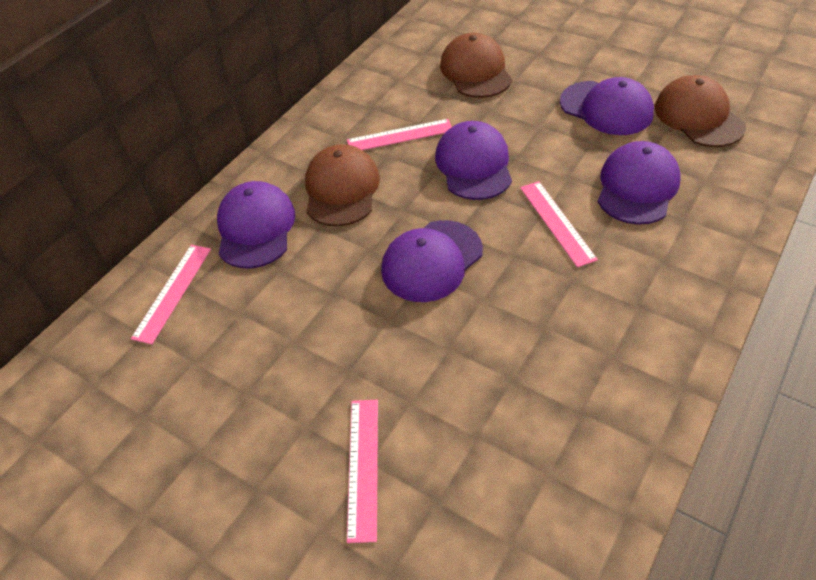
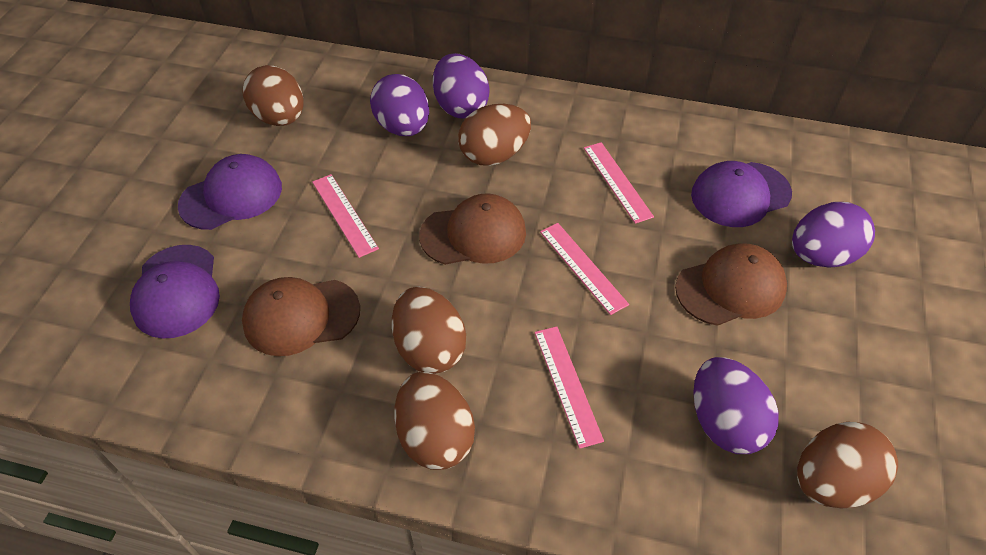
brown egg: 0 -> 5
purple cap: 5 -> 3
purple egg: 0 -> 4

